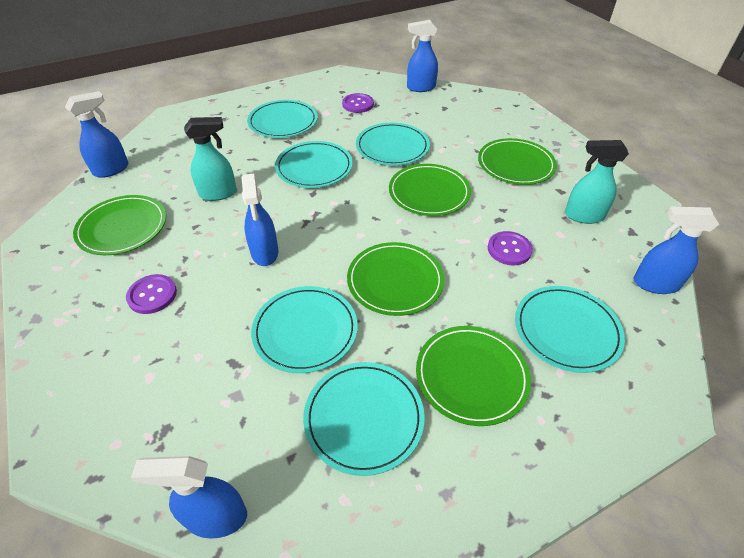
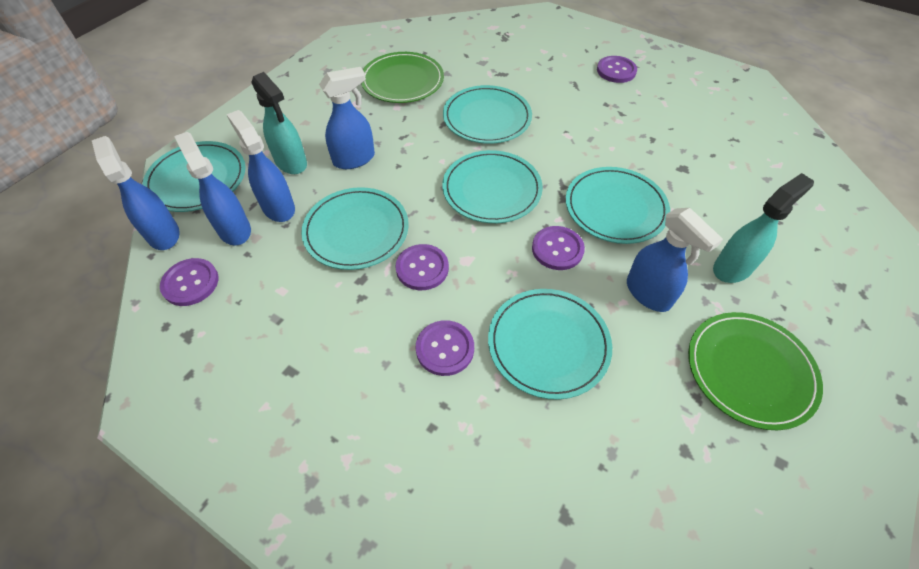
green plate: 5 -> 2
purple button: 3 -> 5

